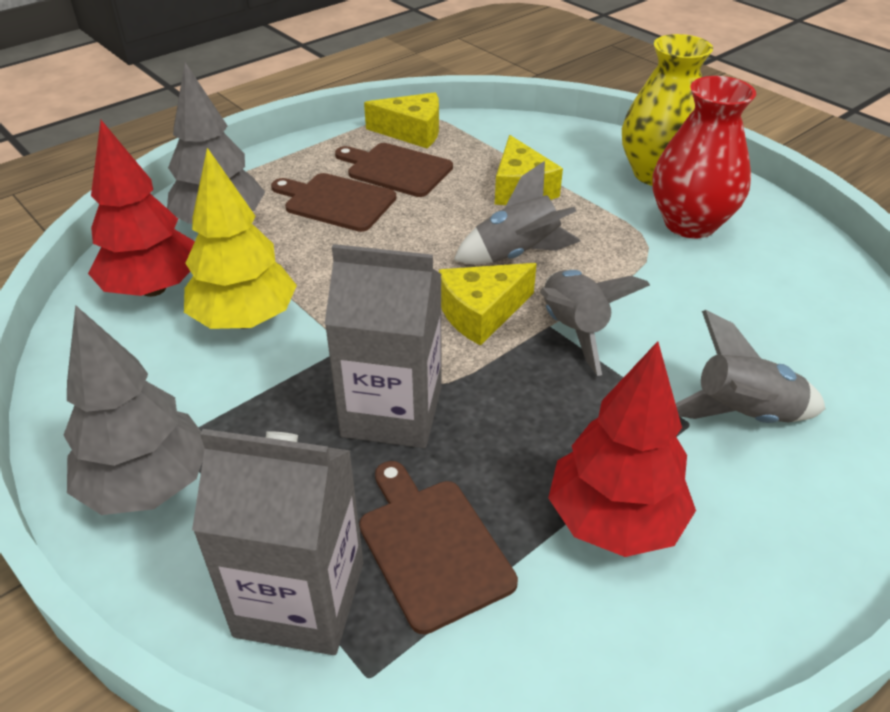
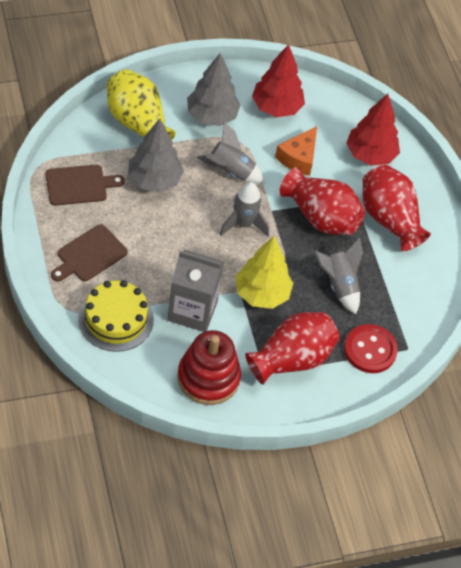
brown cutting board: 3 -> 2
grey carton: 2 -> 1
orange cheese: 0 -> 1
red button: 0 -> 1
red stacking toy: 0 -> 1
red vase: 1 -> 3
yellow cake: 0 -> 1
yellow cheese: 3 -> 0

